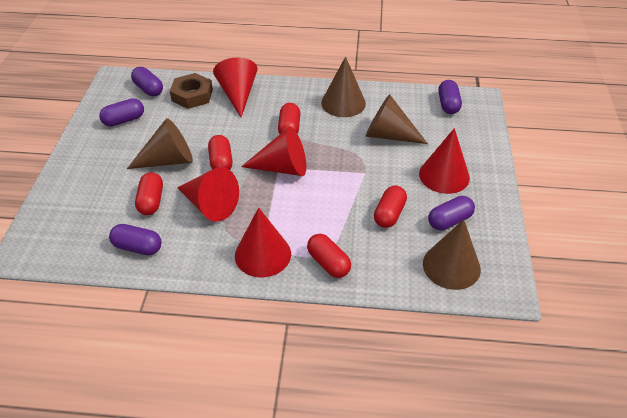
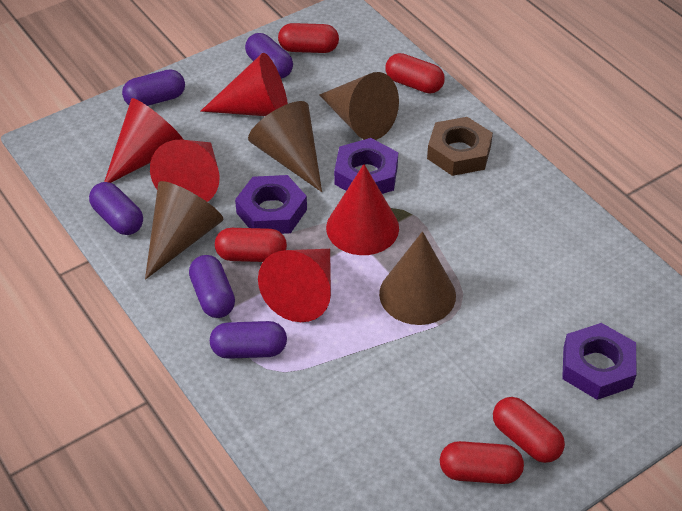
purple nut: 0 -> 3

